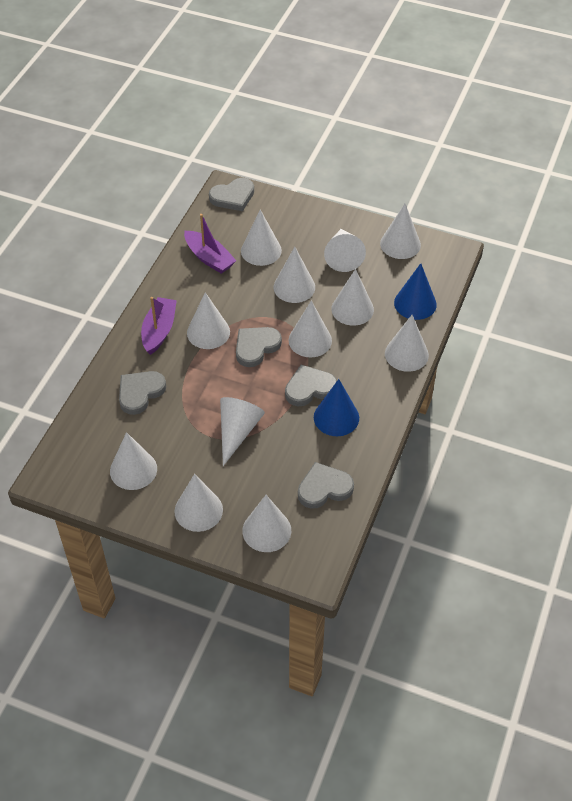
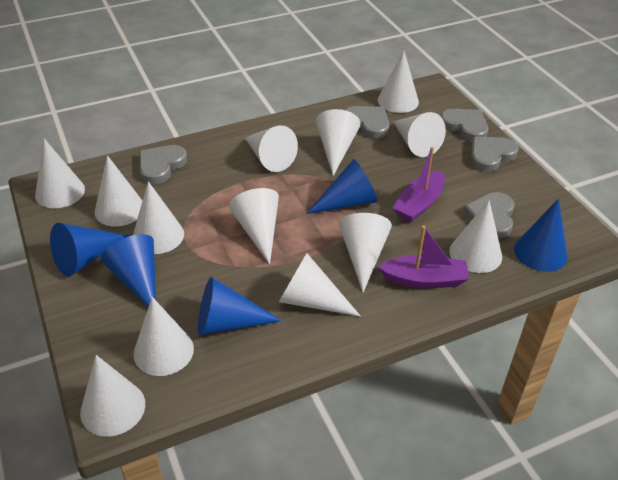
blue cone: 2 -> 5
white cone: 12 -> 13

